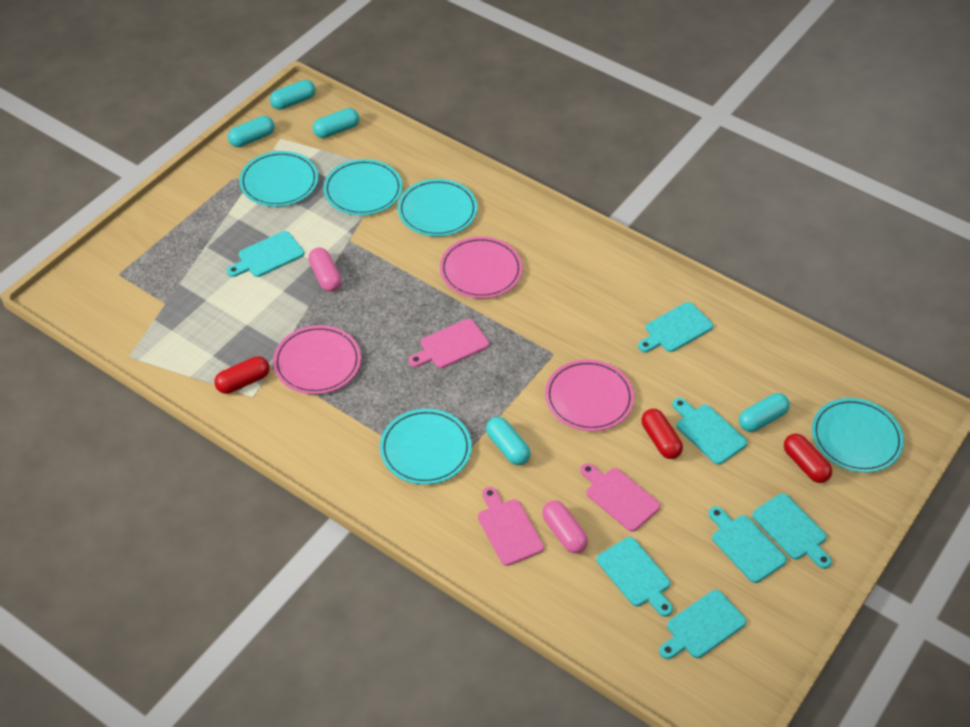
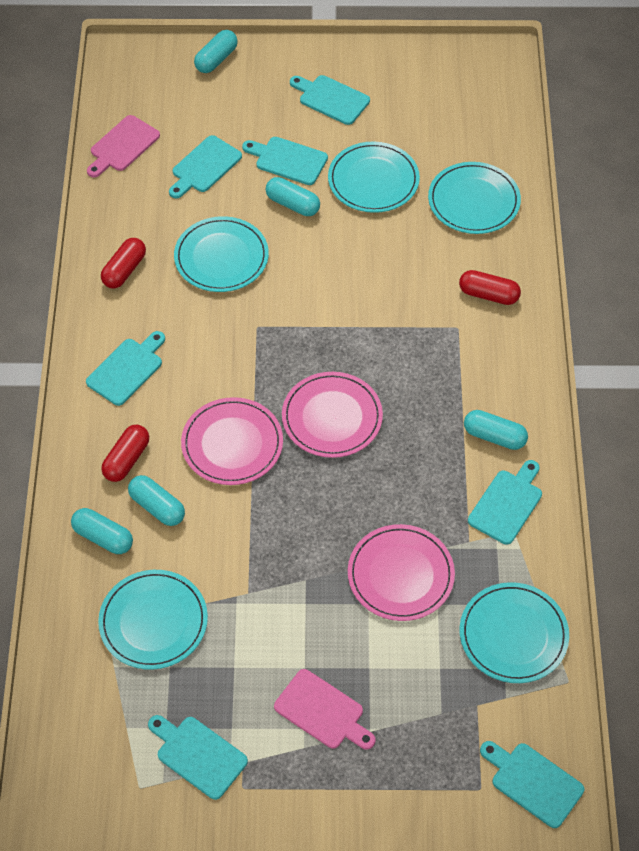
pink capsule: 2 -> 0
pink cutting board: 3 -> 2

